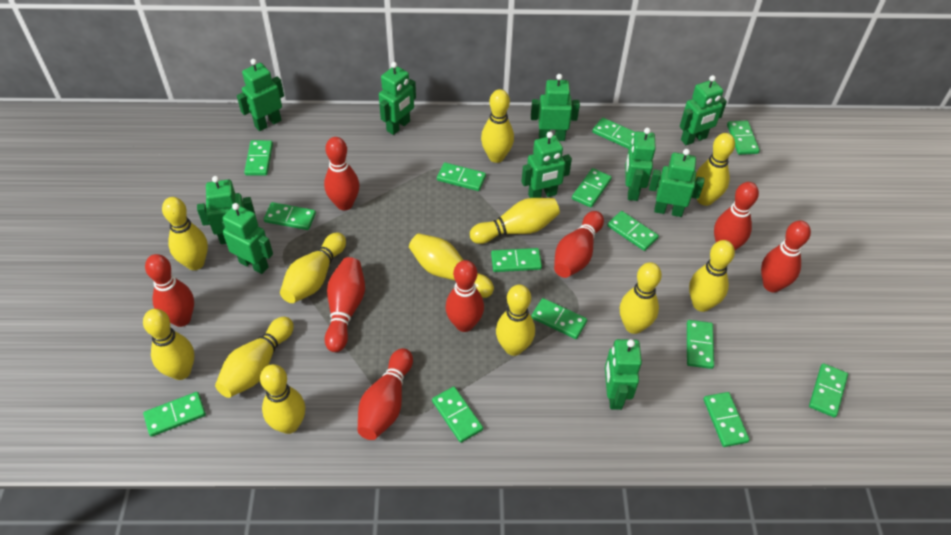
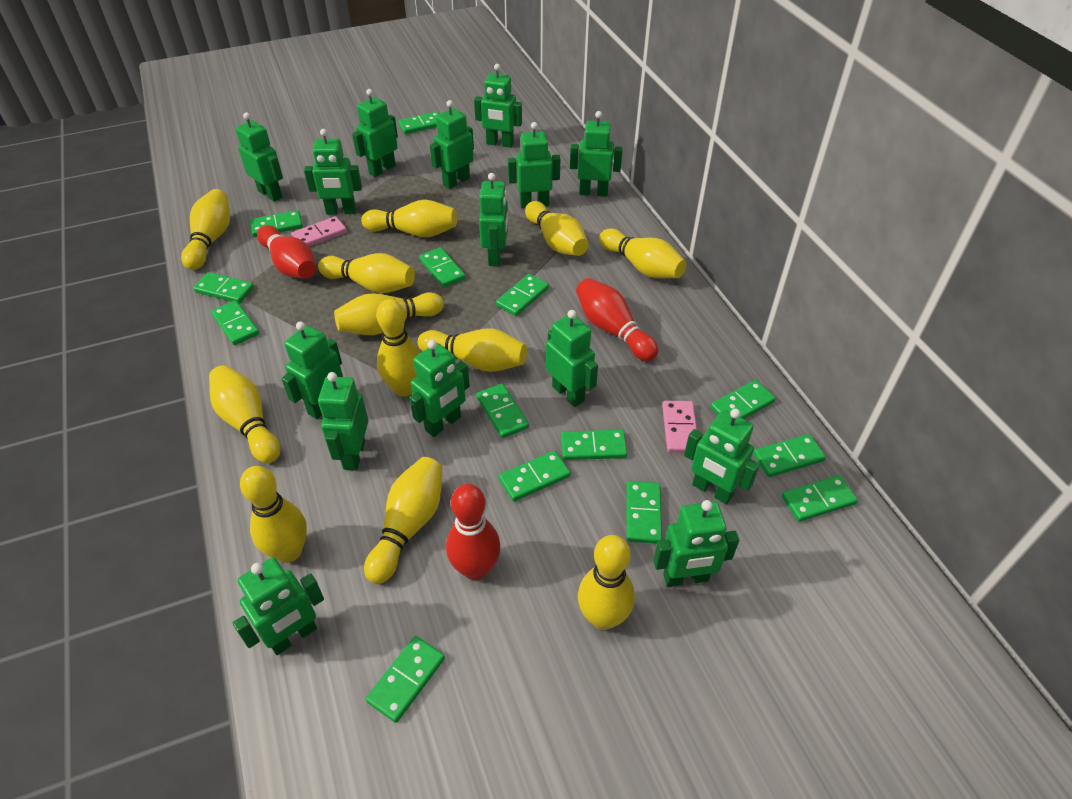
green robot: 10 -> 15
pink domino: 0 -> 2
red bowling pin: 8 -> 3

